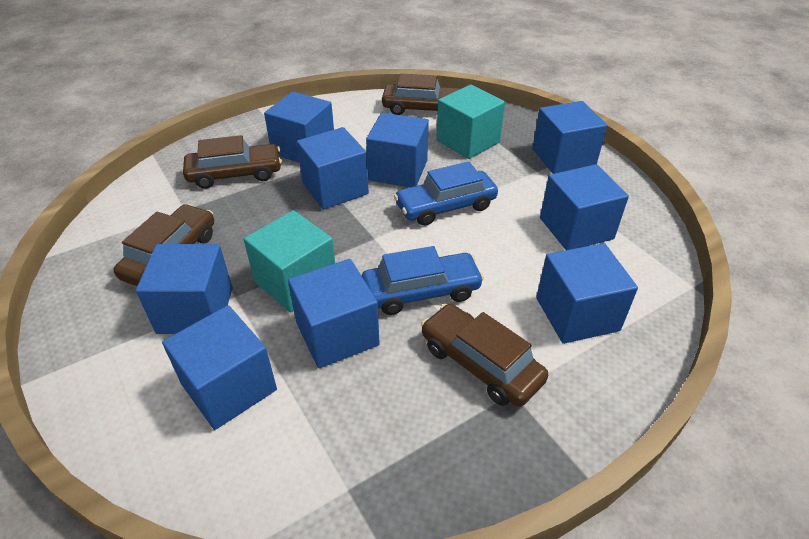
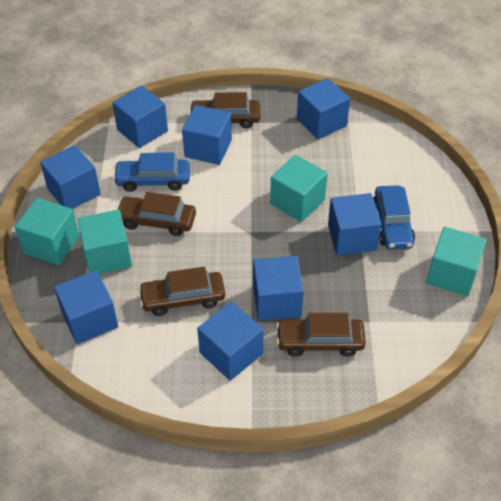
blue cube: 9 -> 8
turquoise cube: 2 -> 4

